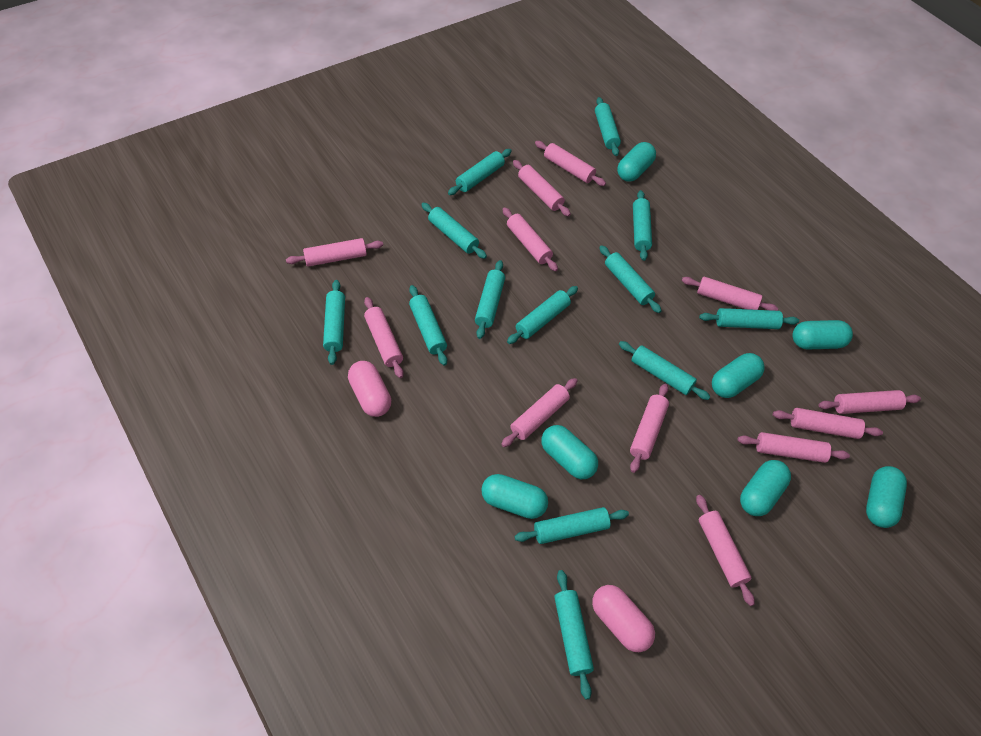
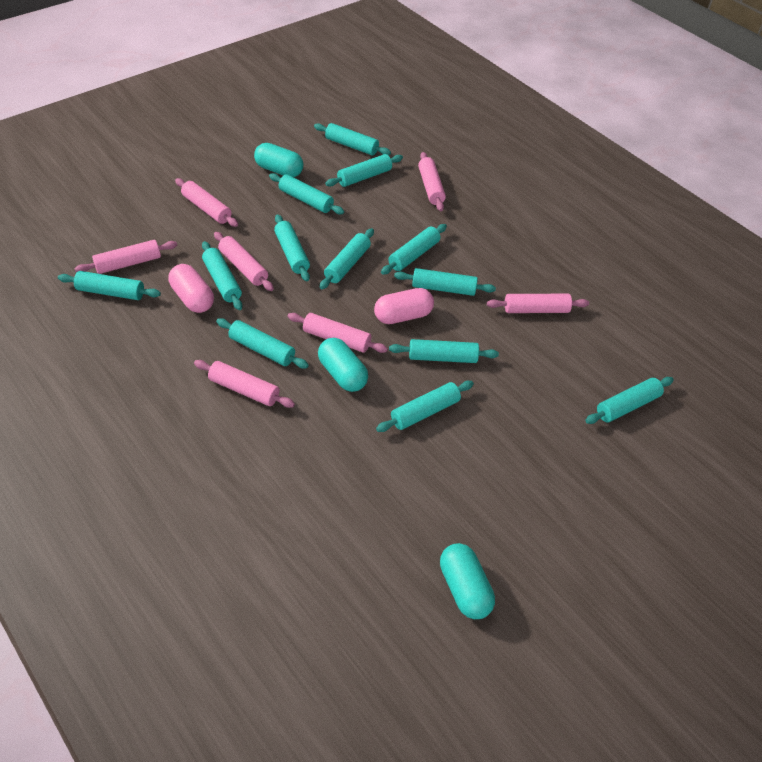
pink rolling pin: 12 -> 7
turquoise capsule: 7 -> 3

